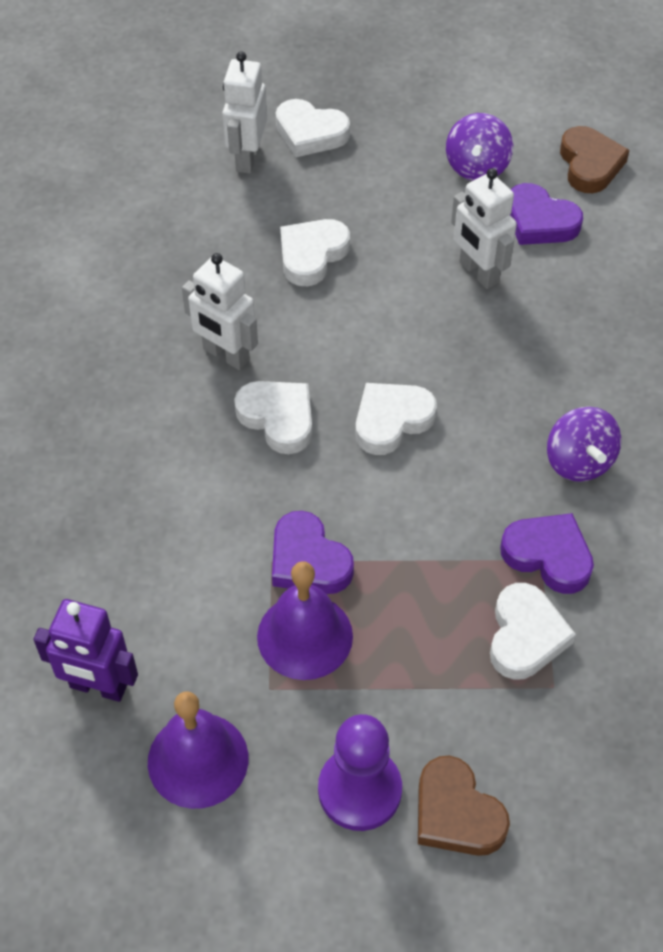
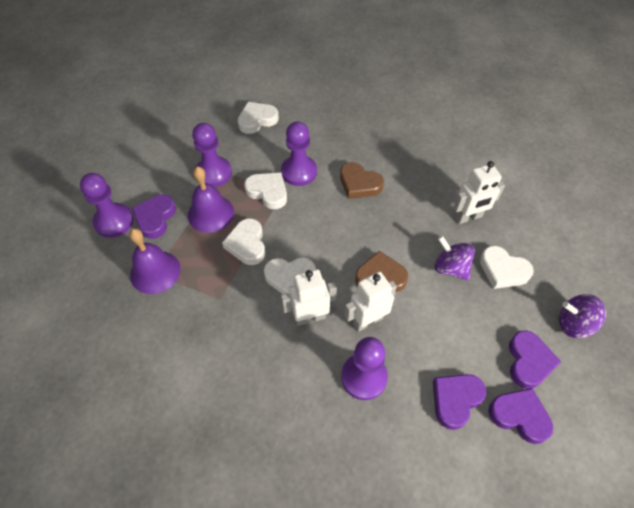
purple heart: 3 -> 4
purple pawn: 1 -> 4
purple robot: 1 -> 0

